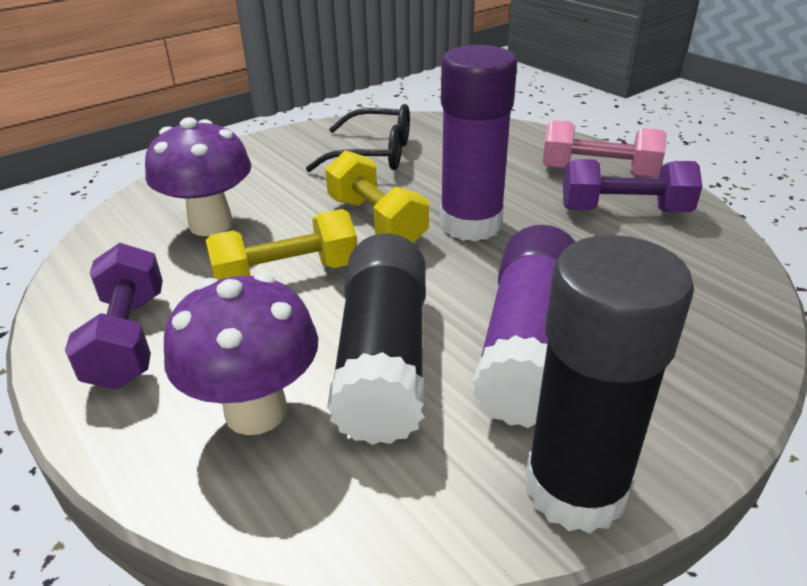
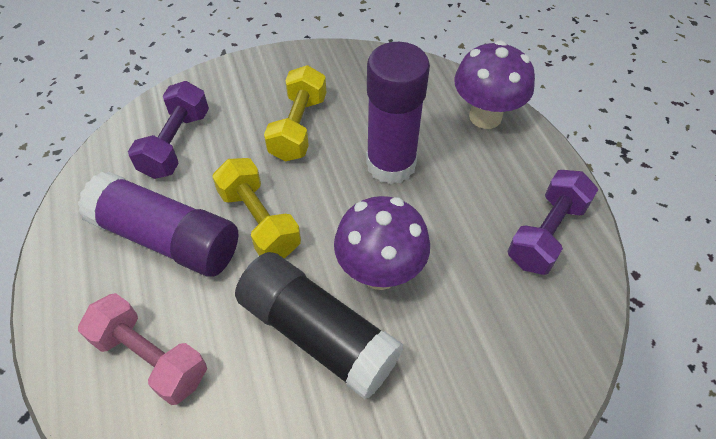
black glasses: 1 -> 0
black glue stick: 2 -> 1

